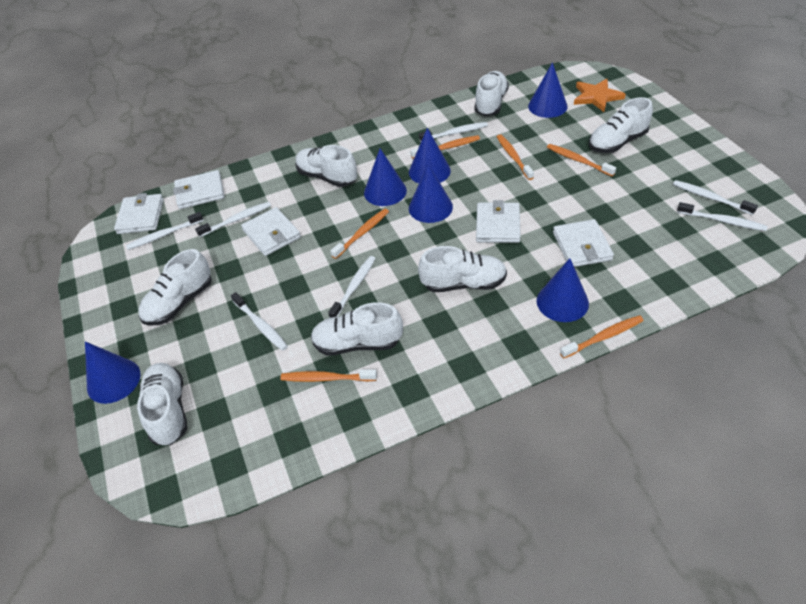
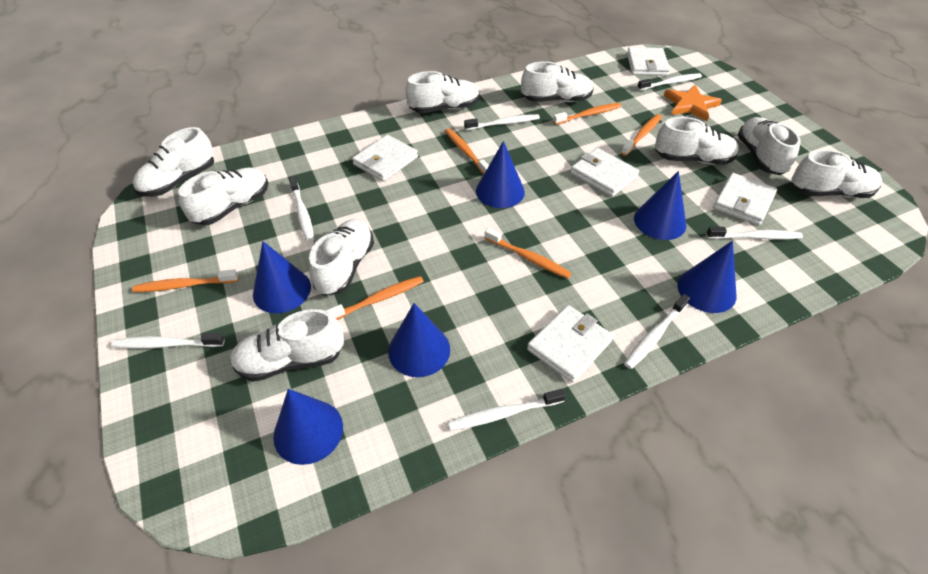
white shoe: 7 -> 9

